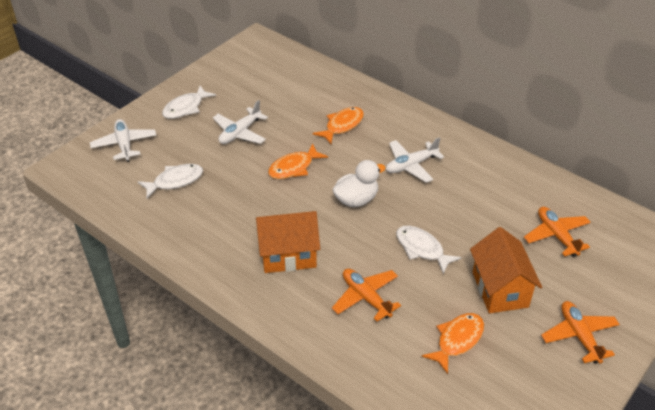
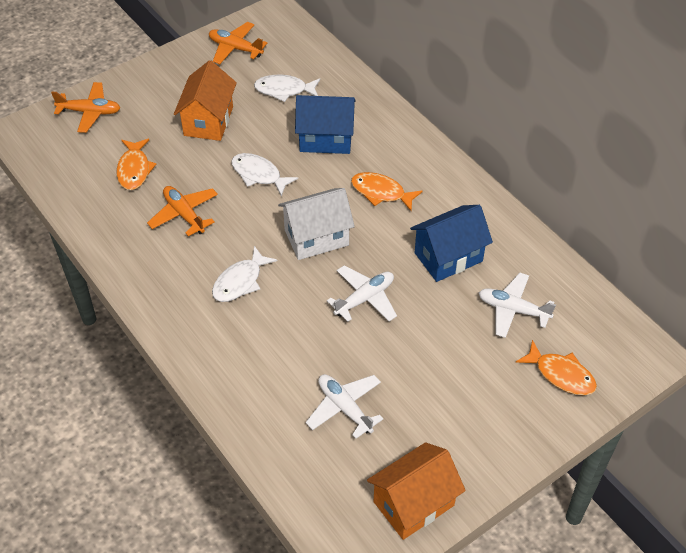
blue house: 0 -> 2
white duck: 1 -> 0
white house: 0 -> 1

